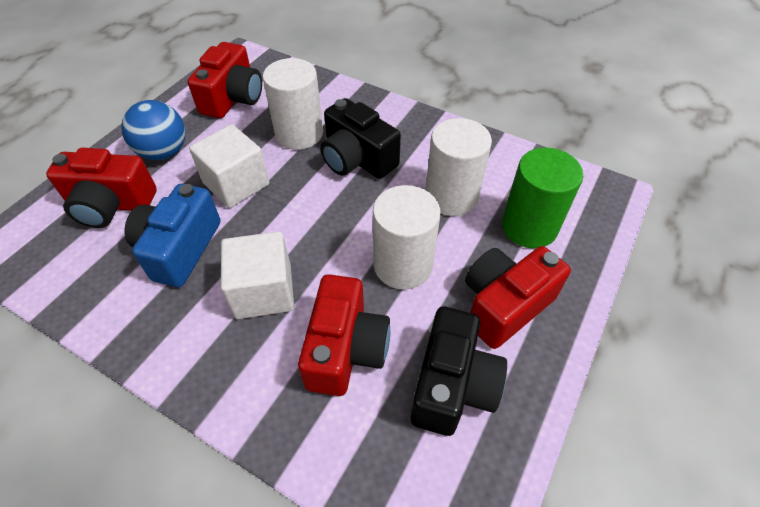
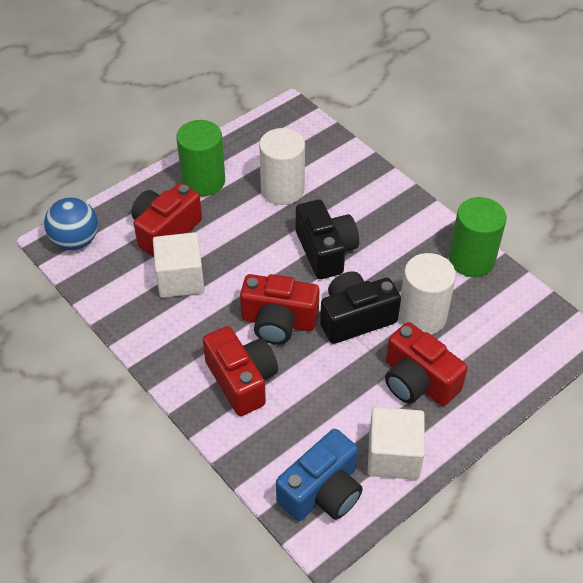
green cylinder: 1 -> 2
white cylinder: 3 -> 2

